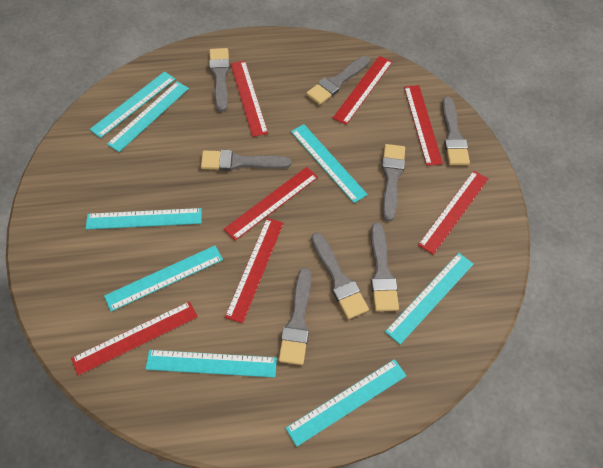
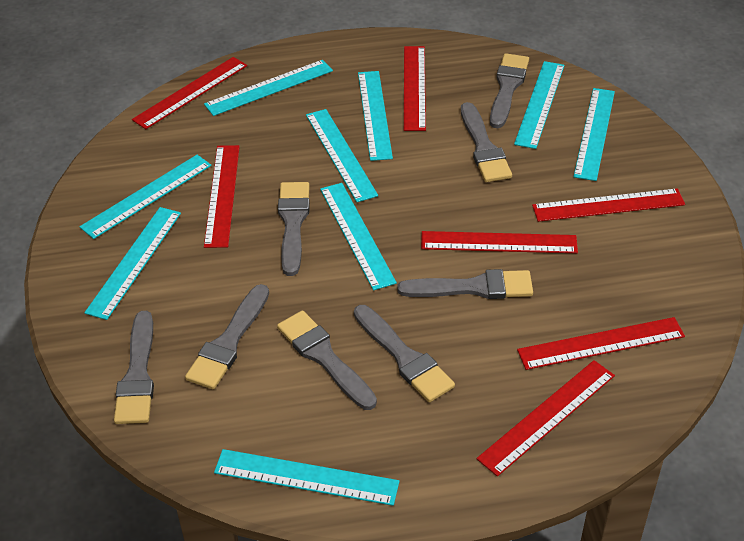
turquoise ruler: 8 -> 9

